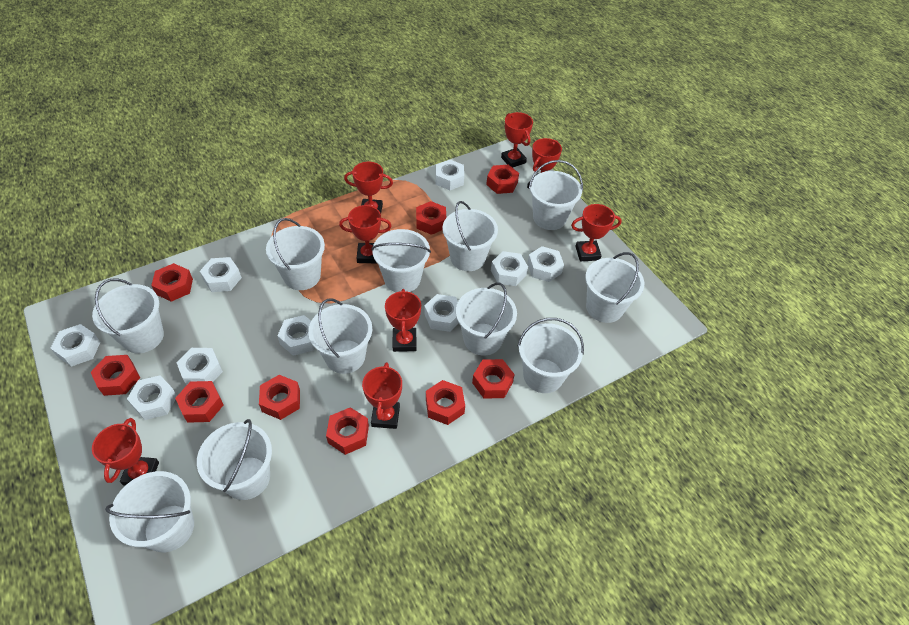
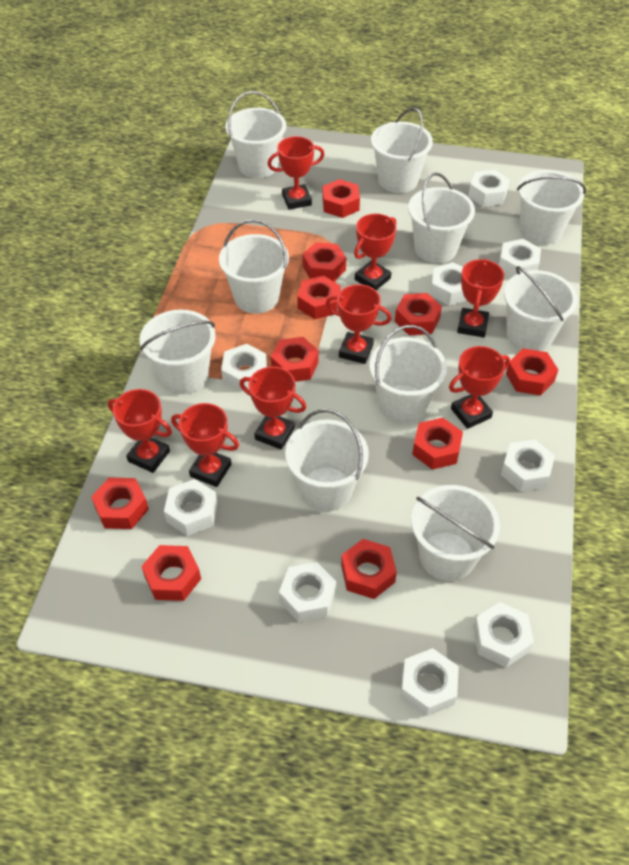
red nut: 9 -> 10
white bucket: 11 -> 10

